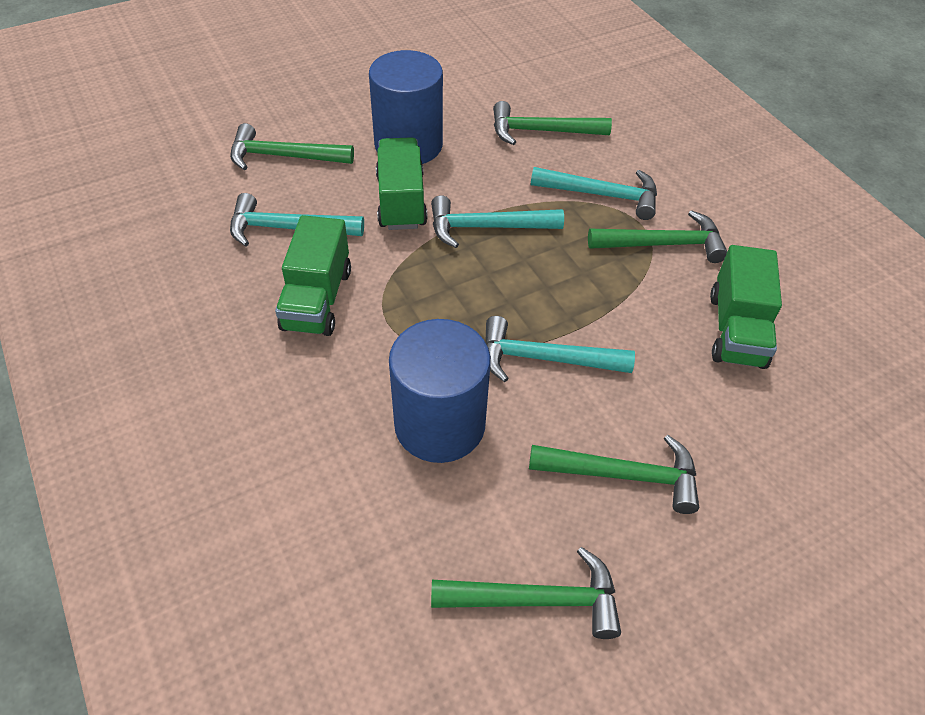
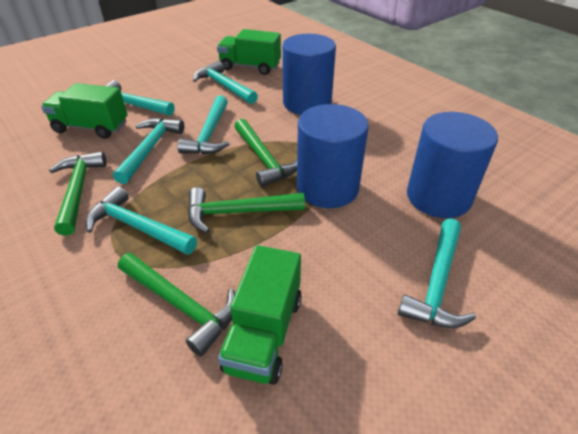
blue cylinder: 2 -> 3
green hammer: 5 -> 4
turquoise hammer: 4 -> 6

